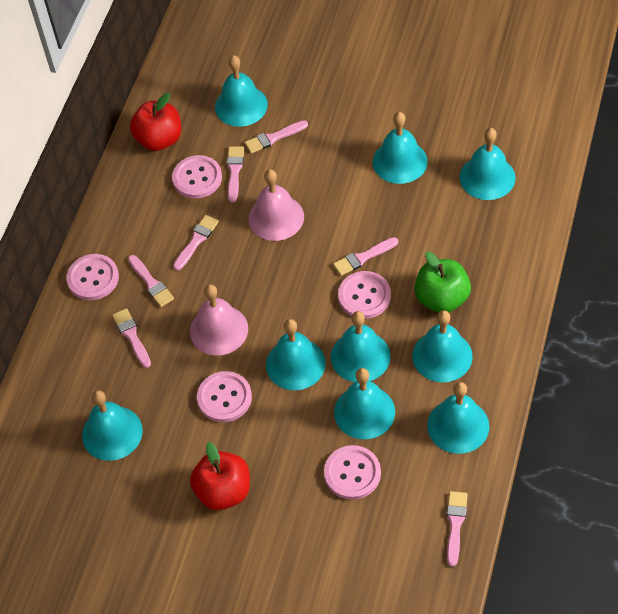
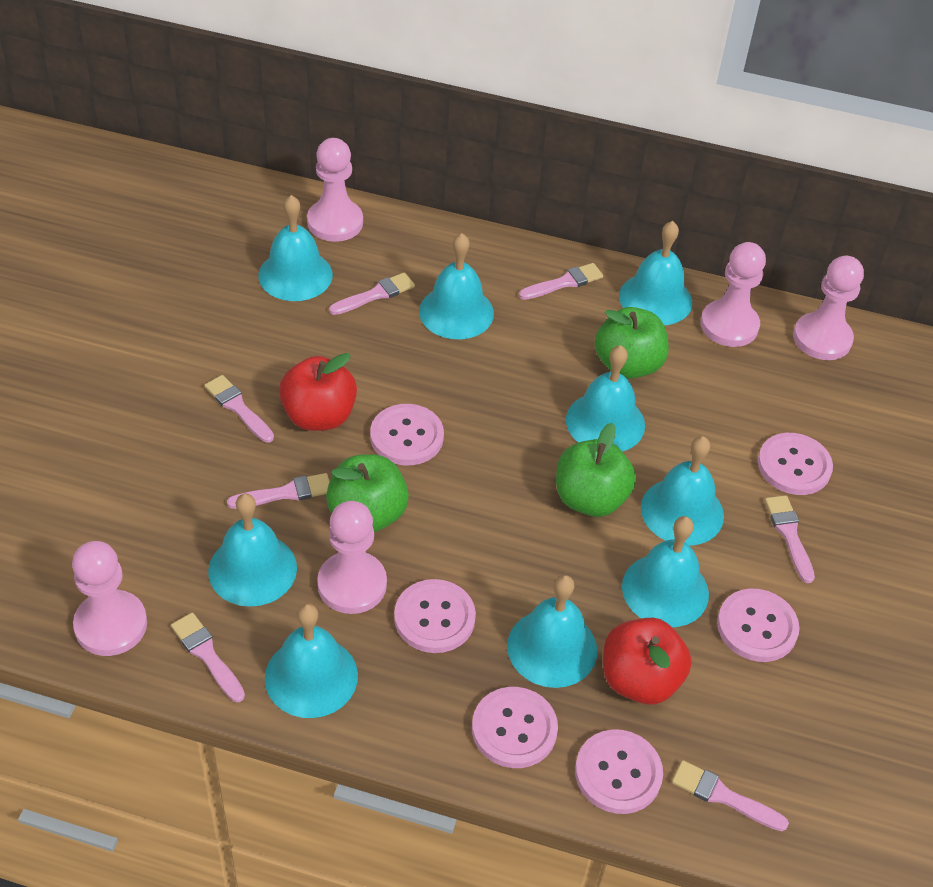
green apple: 1 -> 3
pink bell: 2 -> 0
pink button: 5 -> 6
pink pawn: 0 -> 5

